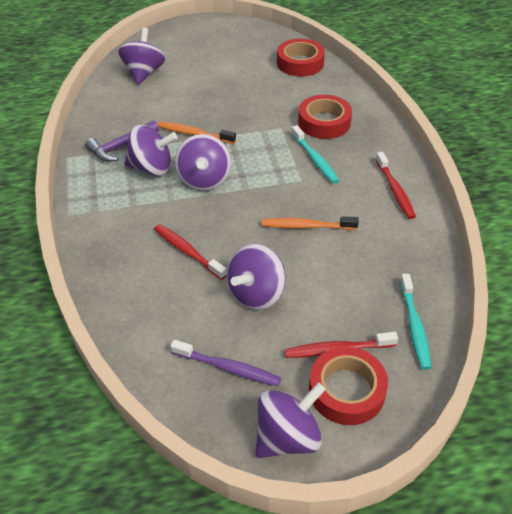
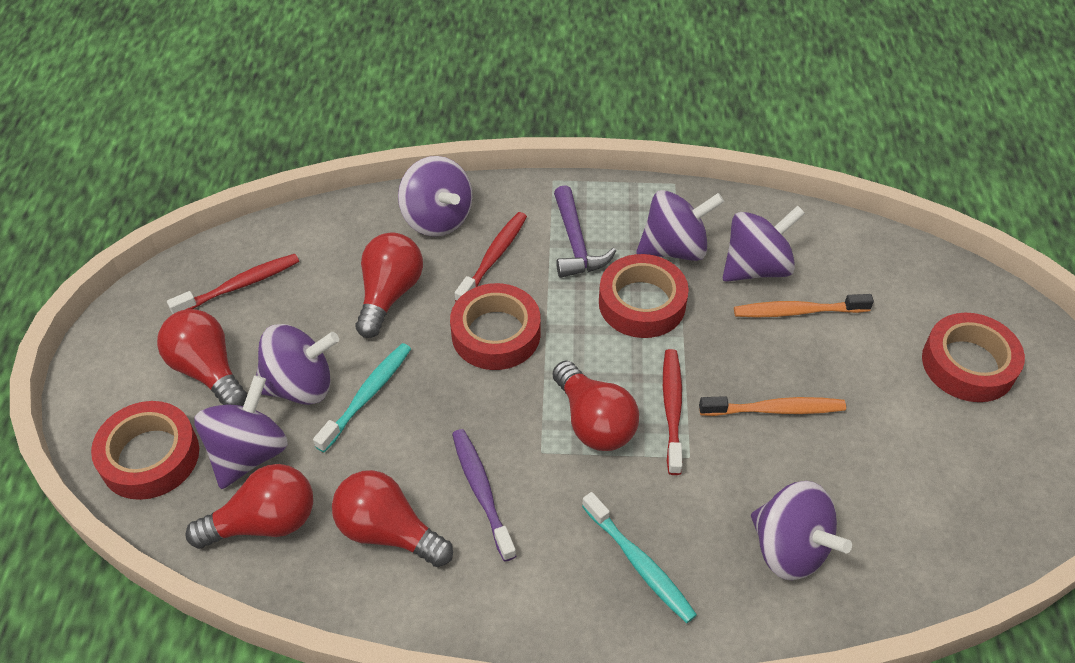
purple spinning top: 5 -> 6
red light bulb: 0 -> 5
red tape: 3 -> 4

